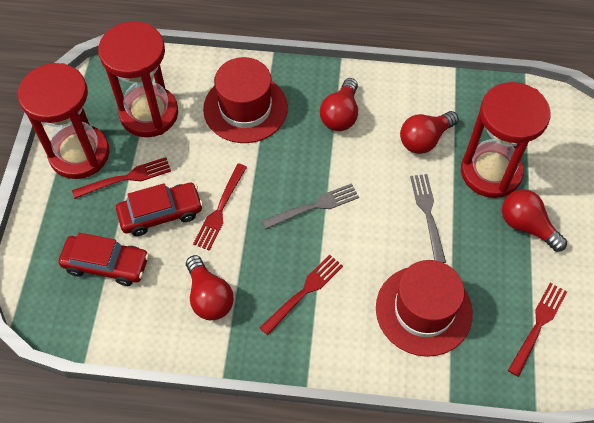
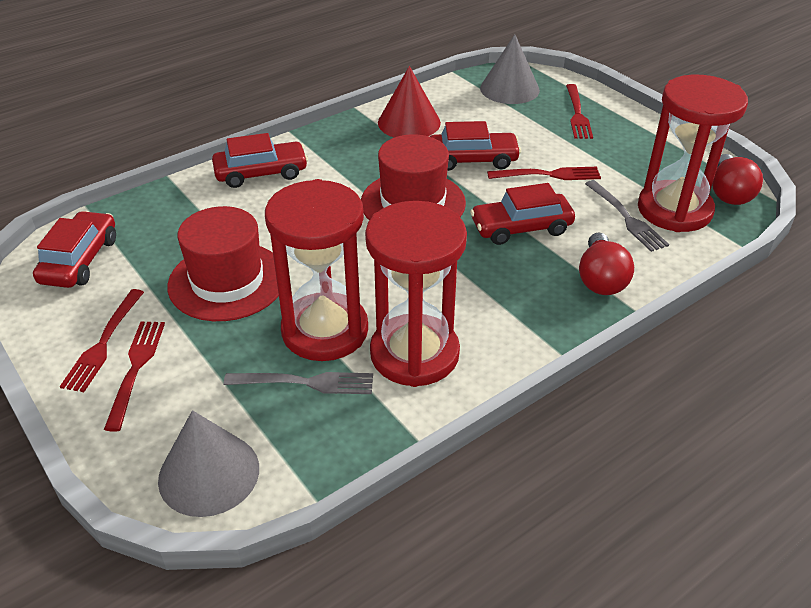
grey cone: 0 -> 2
red car: 2 -> 4
red cone: 0 -> 1
red light bulb: 4 -> 2

